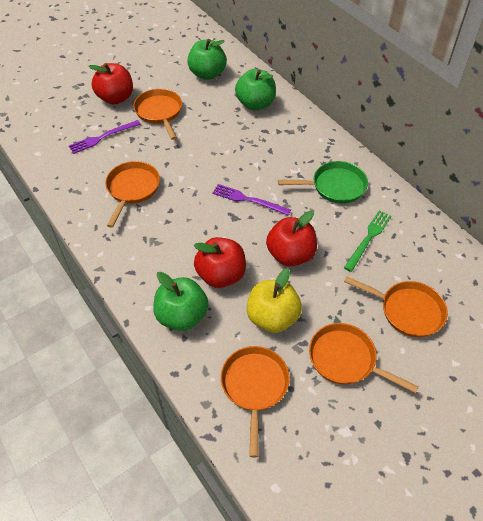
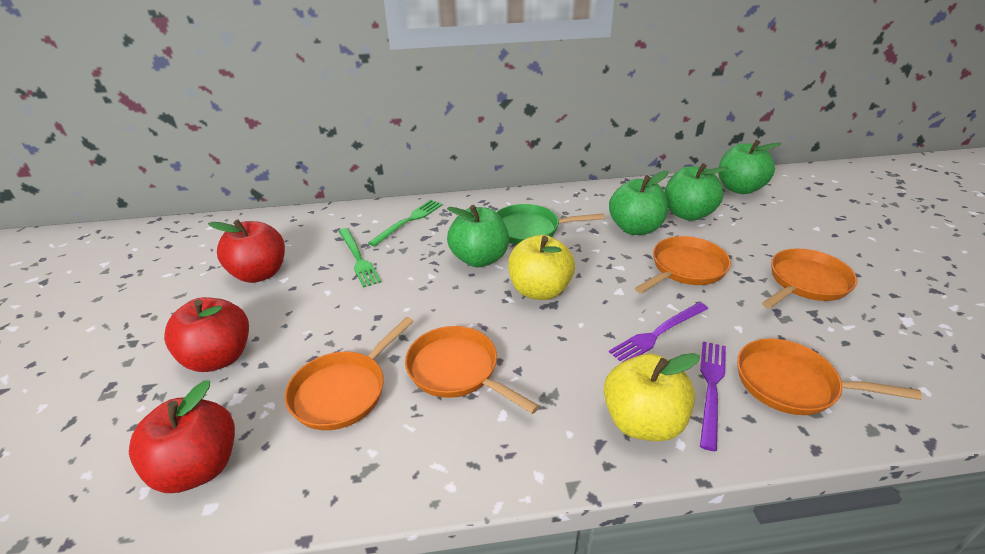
green apple: 3 -> 4
green fork: 1 -> 2
yellow apple: 1 -> 2

